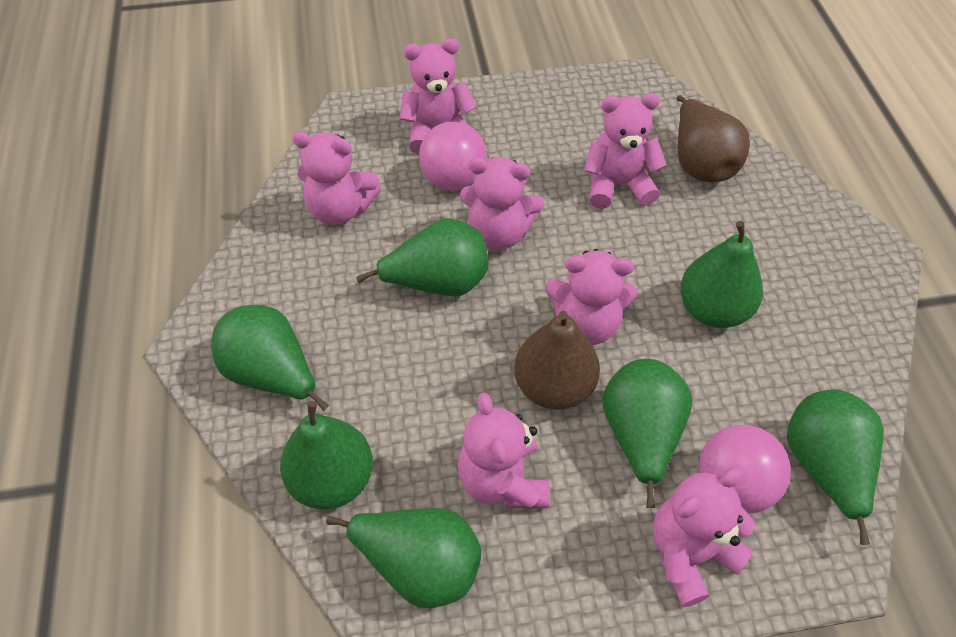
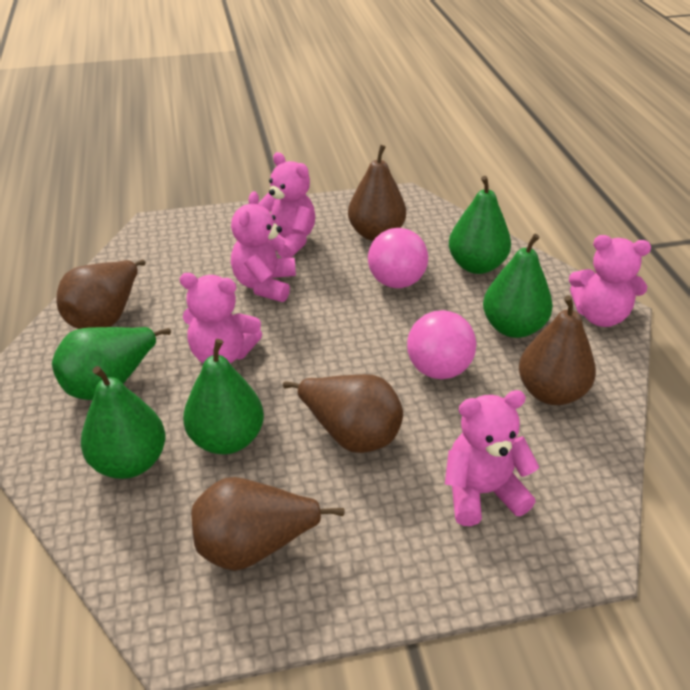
brown pear: 2 -> 5
green pear: 7 -> 5
pink teddy bear: 7 -> 5

